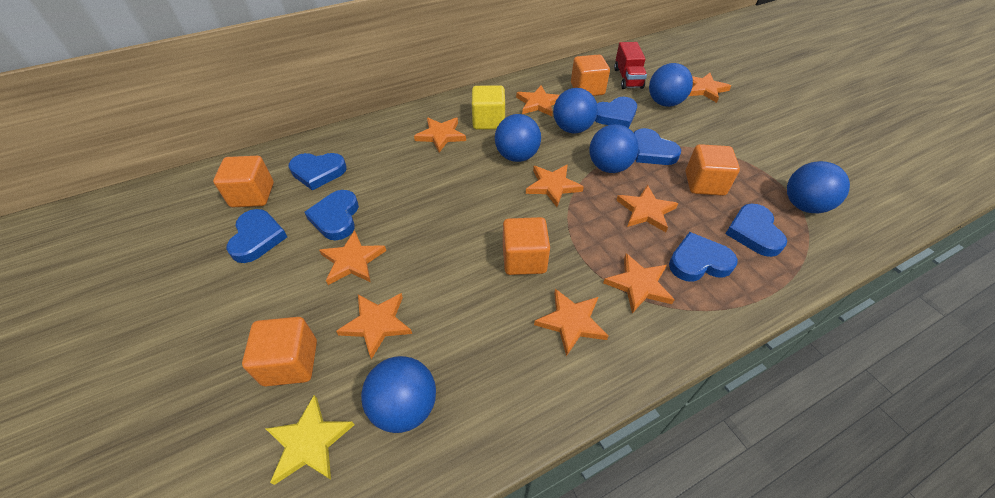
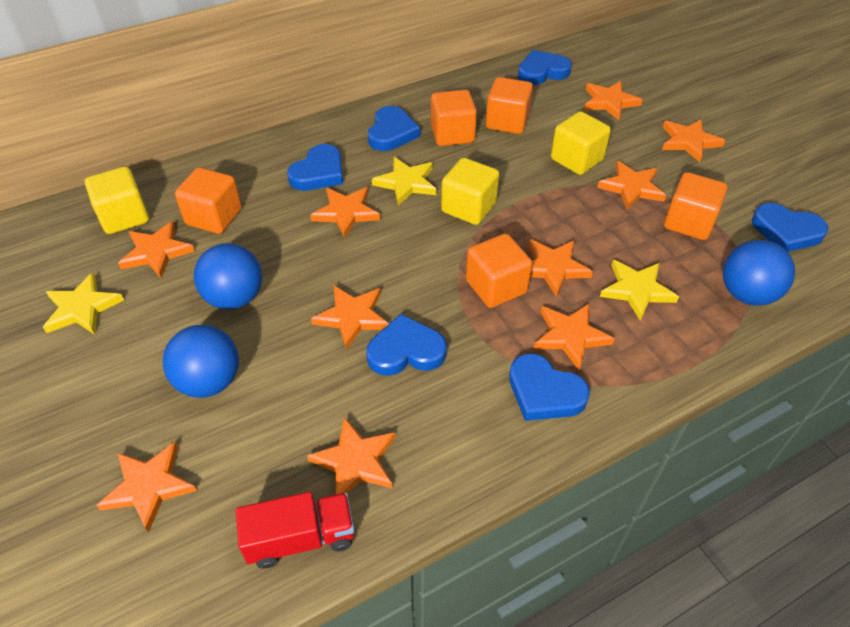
blue ball: 6 -> 3
blue heart: 7 -> 6
orange star: 9 -> 10
yellow cube: 1 -> 3
yellow star: 1 -> 3

